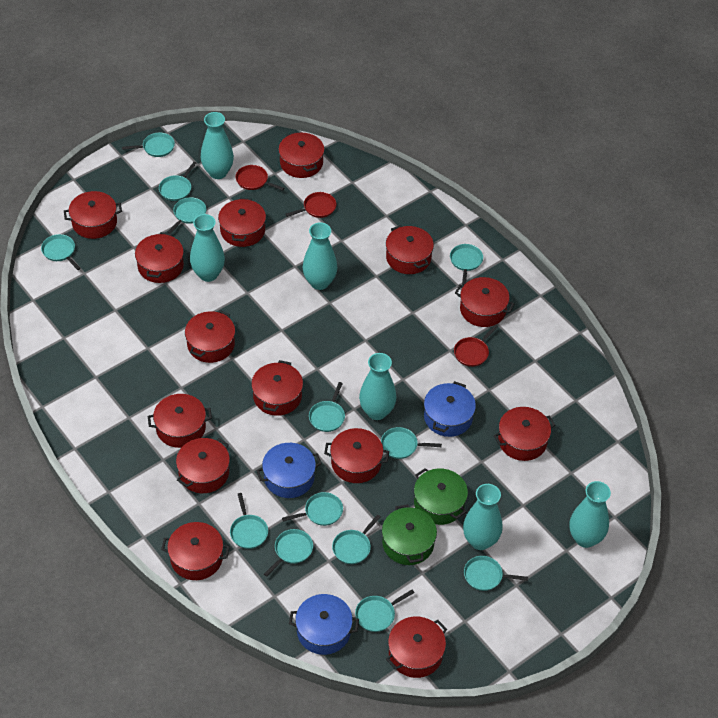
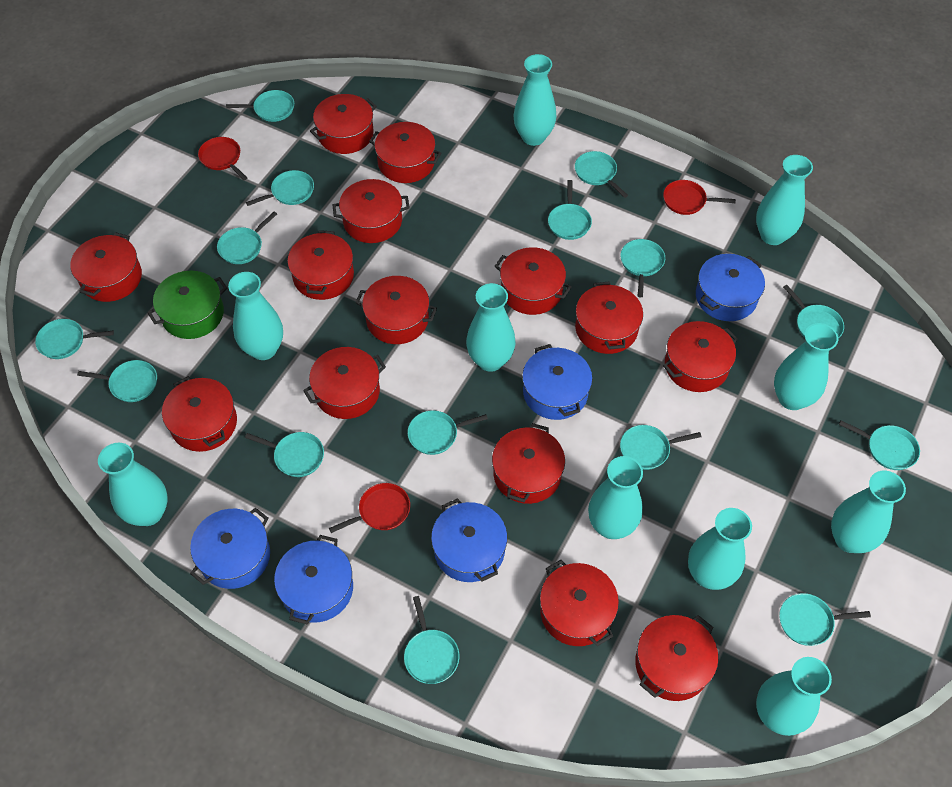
blue pot: 3 -> 5
green pot: 2 -> 1
turquoise pan: 13 -> 15
turquoise vase: 6 -> 10

